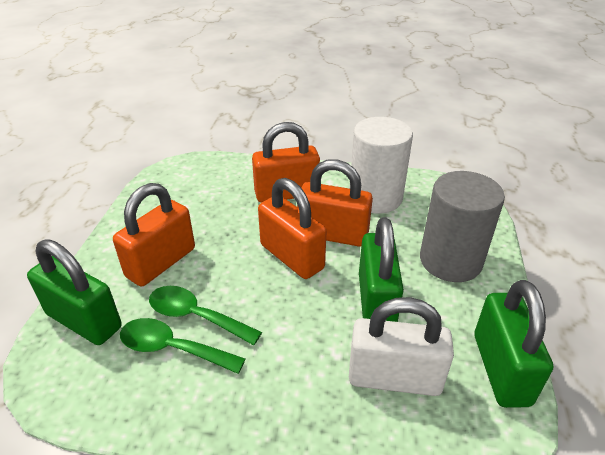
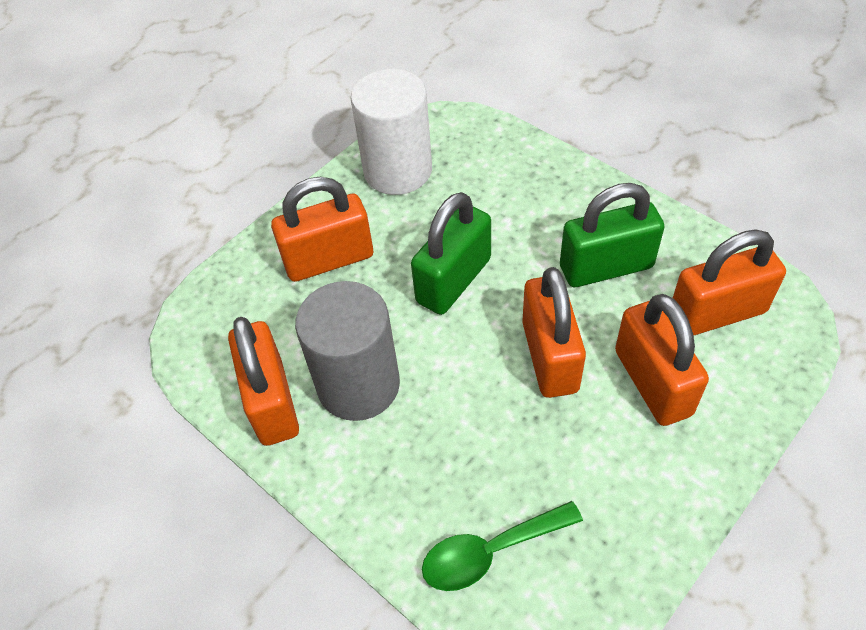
green padlock: 3 -> 2
green spoon: 2 -> 1
orange padlock: 4 -> 5
white padlock: 1 -> 0

